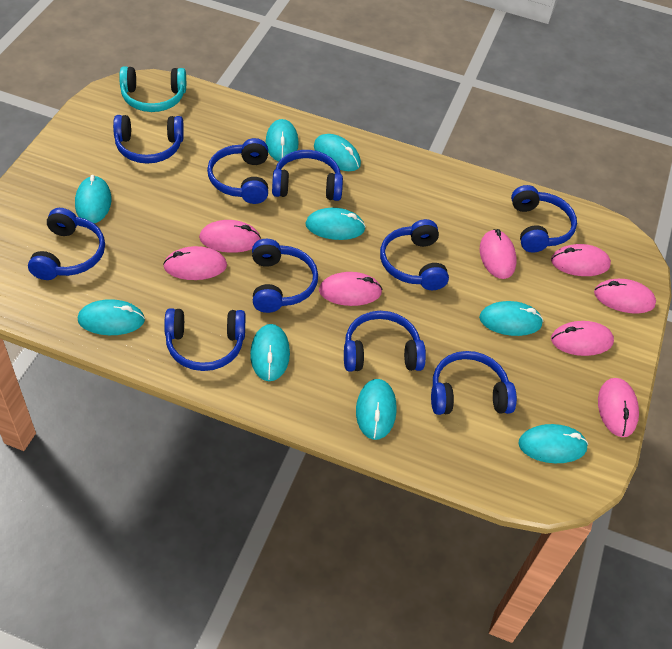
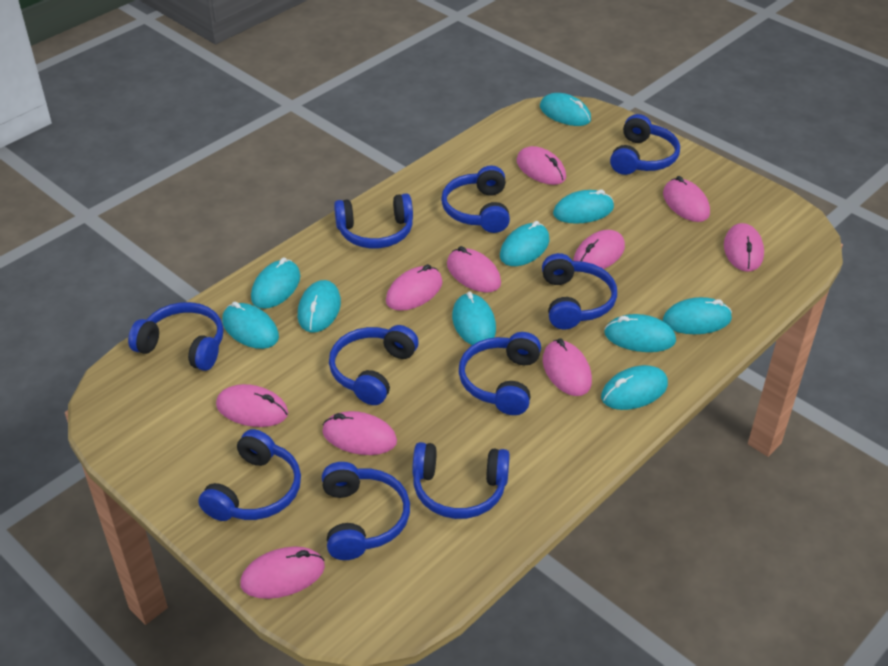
pink mouse: 8 -> 10
turquoise headphones: 1 -> 0
turquoise mouse: 9 -> 10

